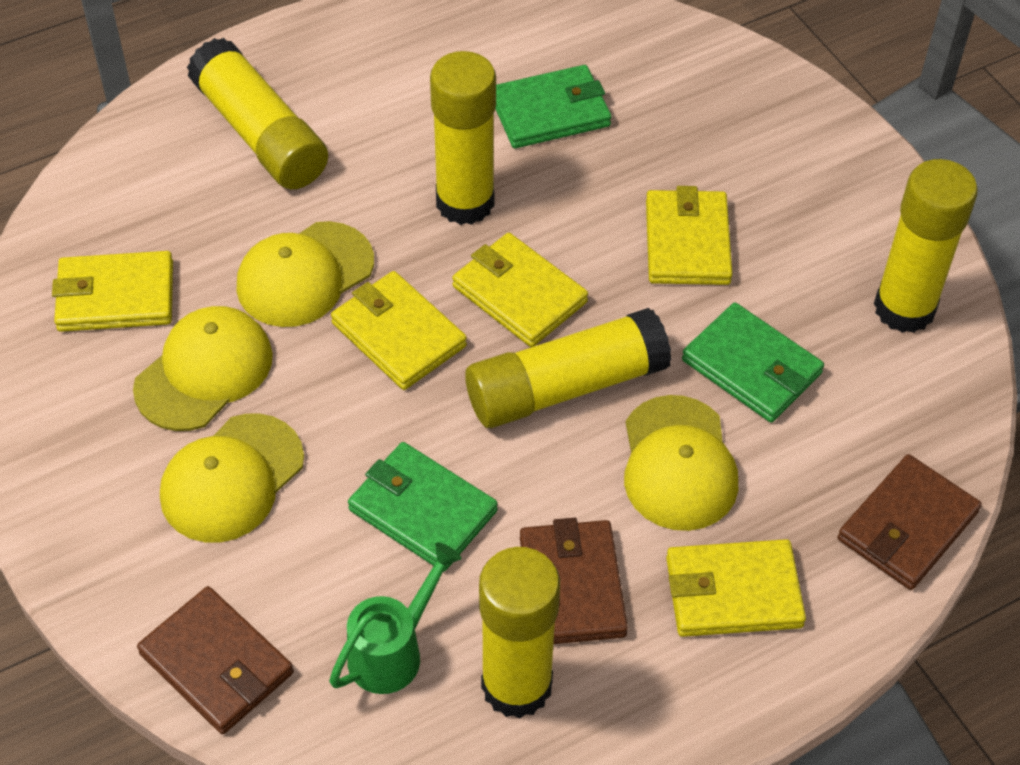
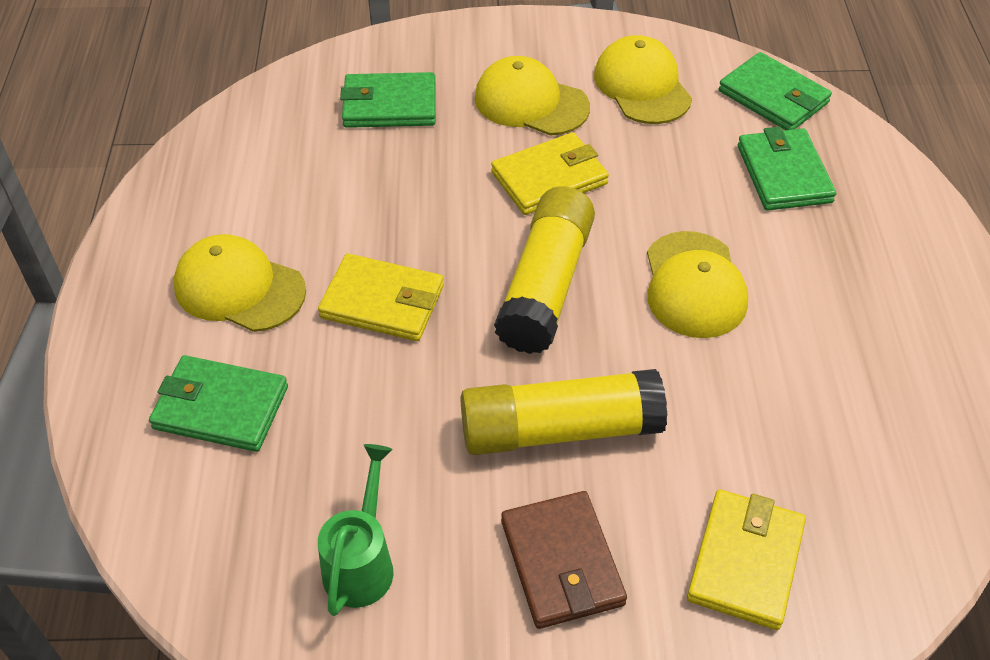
brown wallet: 3 -> 1
green wallet: 3 -> 4
yellow glue stick: 5 -> 2
yellow wallet: 5 -> 3

